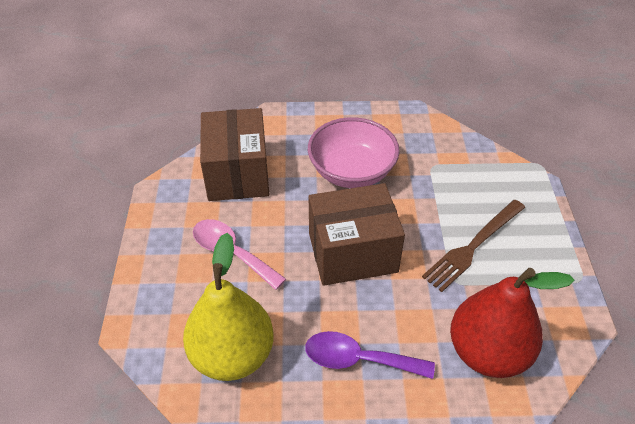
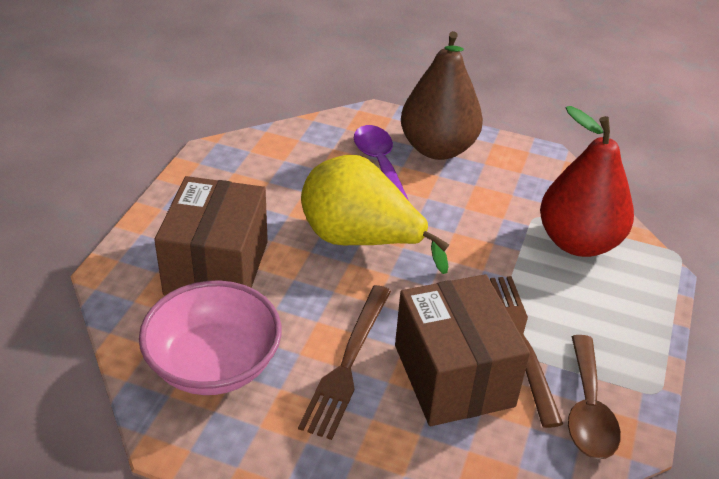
brown fork: 1 -> 2
brown pear: 0 -> 1
brown spoon: 0 -> 1
pink spoon: 1 -> 0

